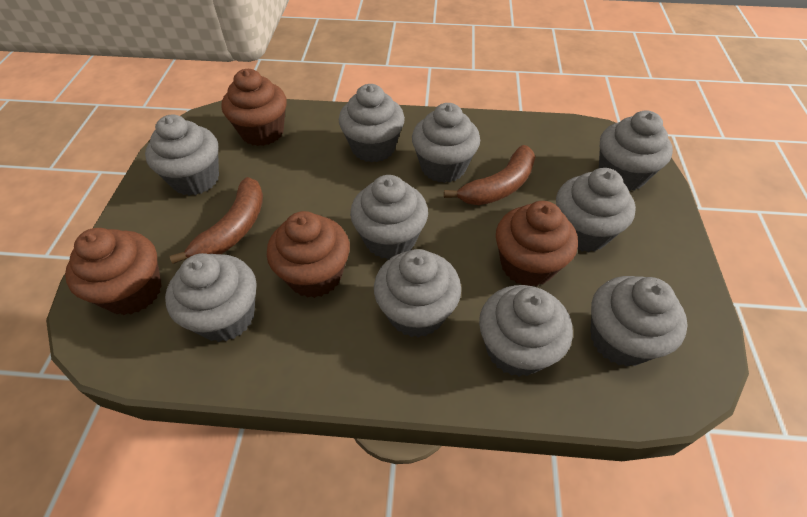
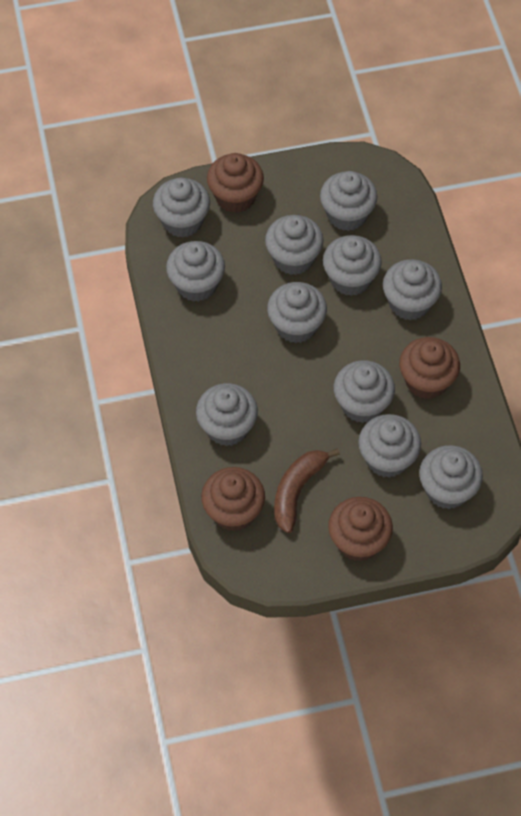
brown banana: 2 -> 1
grey cupcake: 10 -> 11

